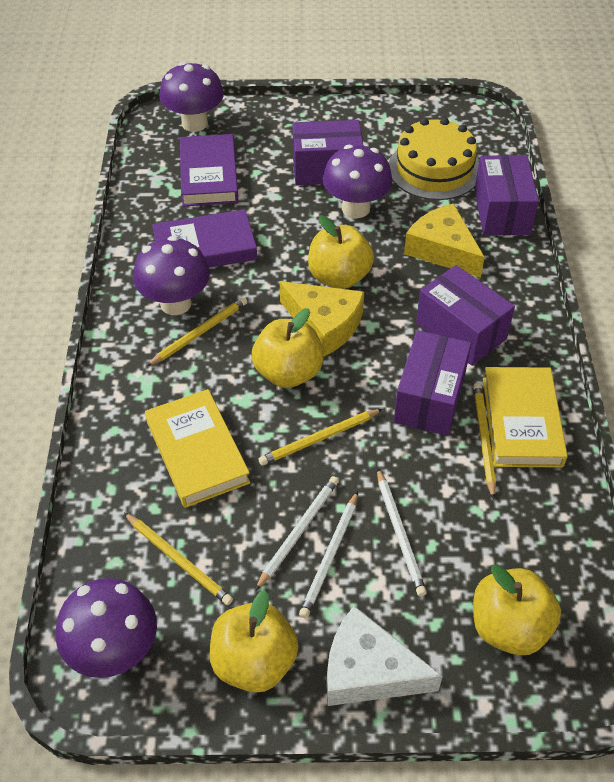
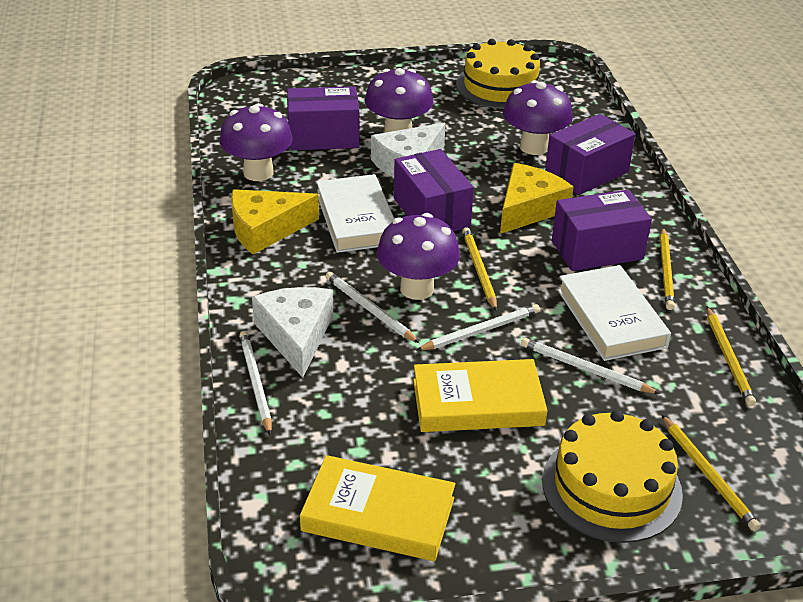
purple book: 2 -> 0
white book: 0 -> 2
white cheese: 1 -> 2
white pencil: 3 -> 4
yellow apple: 4 -> 0
yellow cake: 1 -> 2

